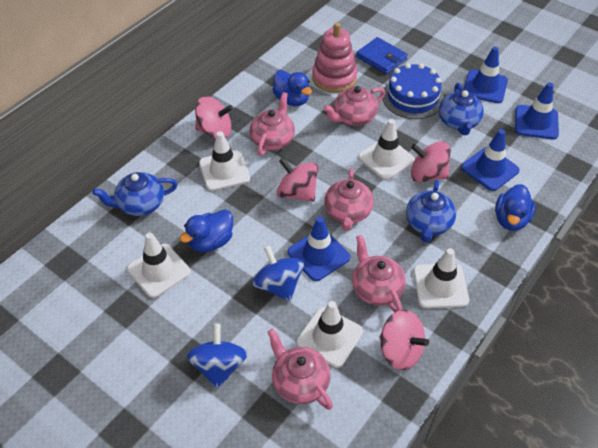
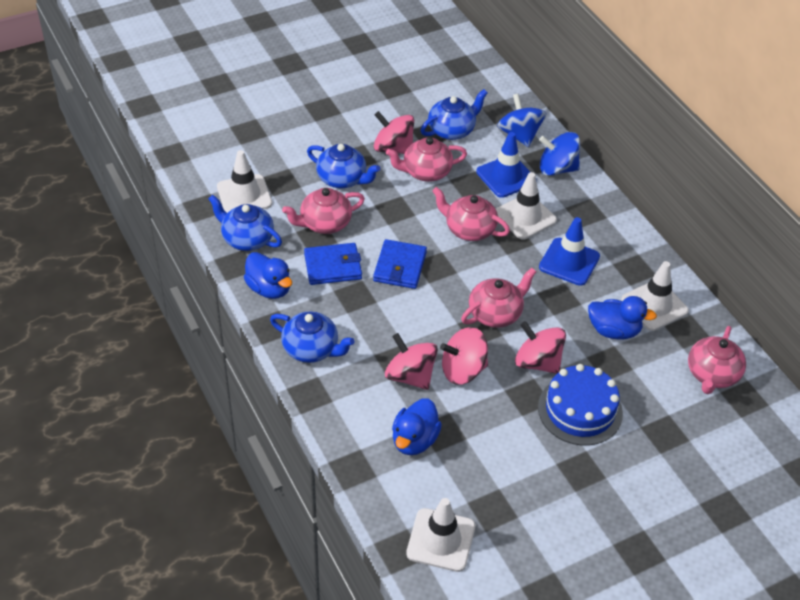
blue teapot: 3 -> 4
blue traffic cone: 4 -> 2
blue wallet: 1 -> 2
pink stacking toy: 1 -> 0
white traffic cone: 5 -> 4

